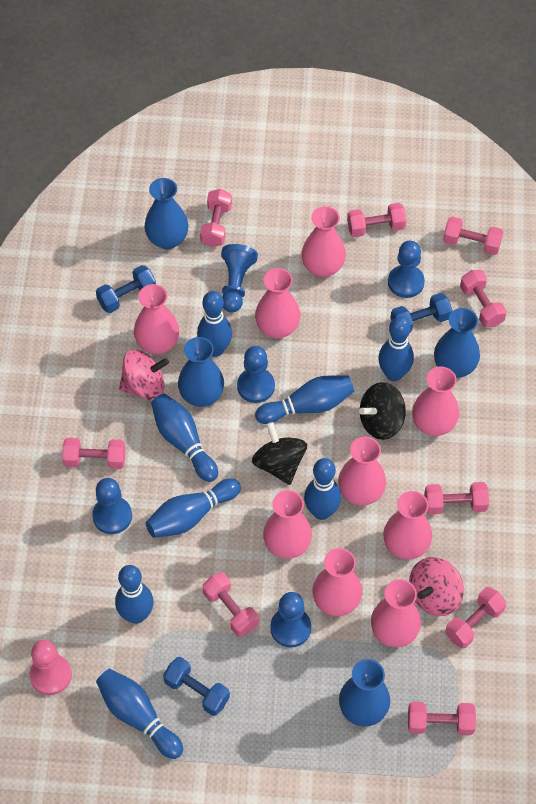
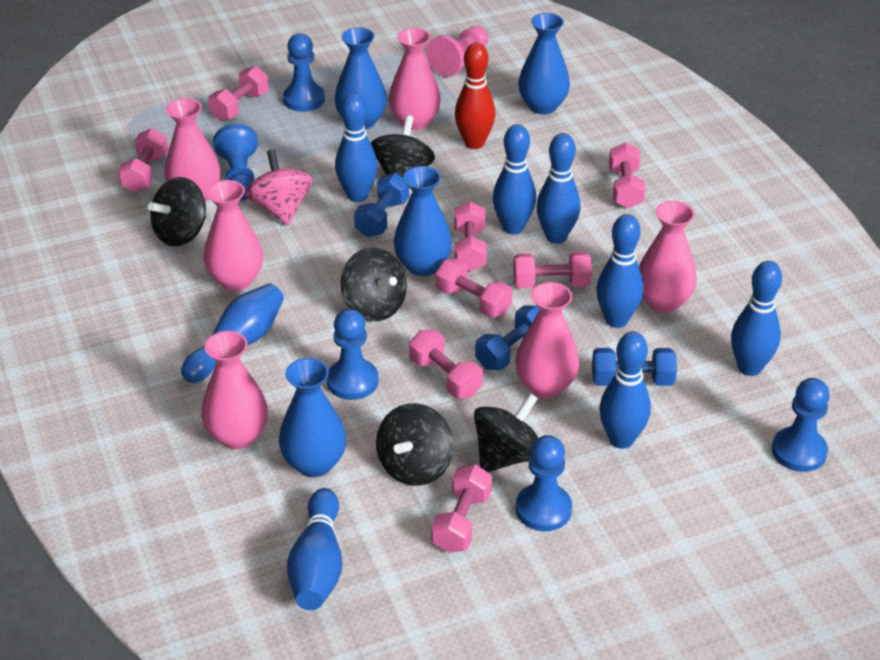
black spinning top: 2 -> 5
pink dumbbell: 9 -> 8
pink spinning top: 2 -> 1
pink vase: 9 -> 6
red bowling pin: 0 -> 1

